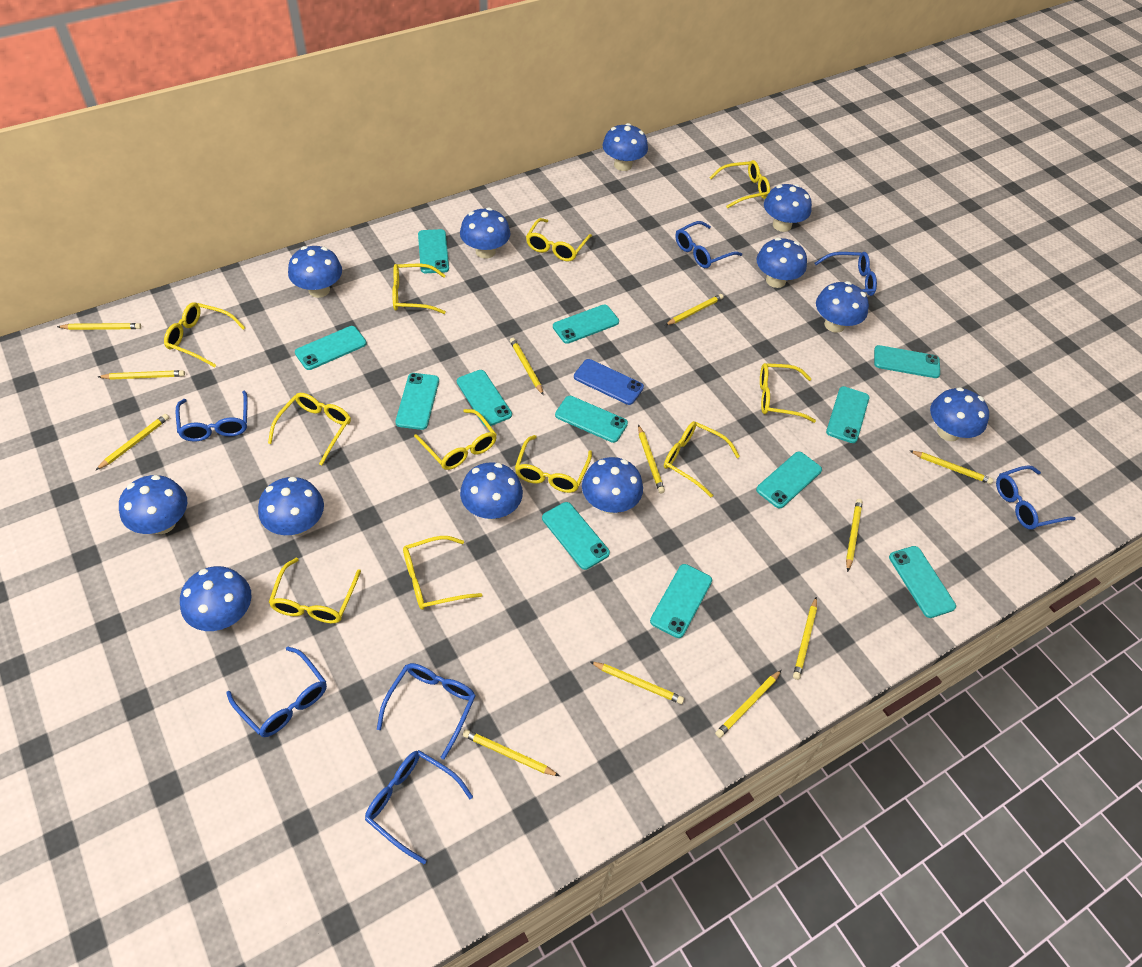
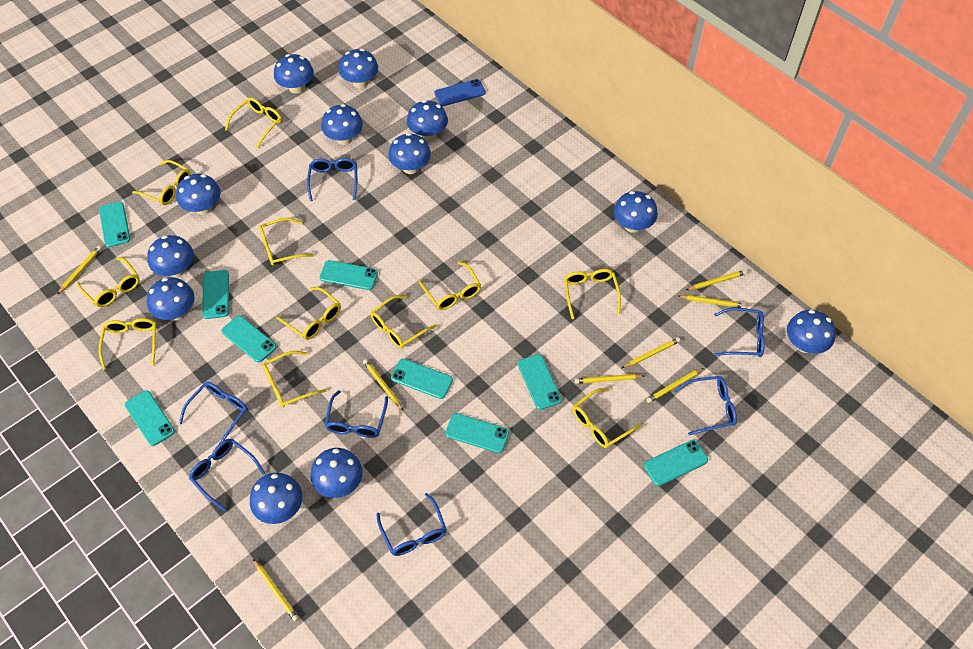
turquoise phone: 12 -> 9
yellow pencil: 12 -> 8

